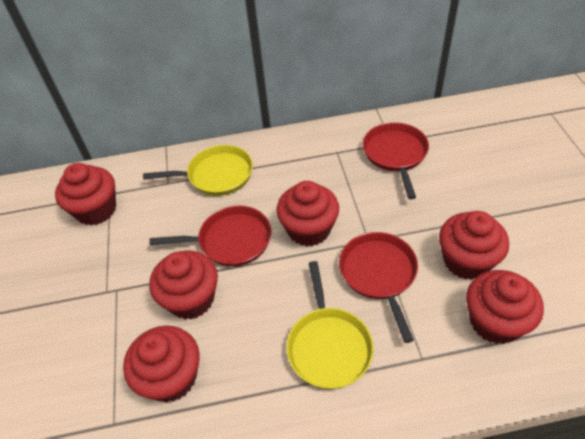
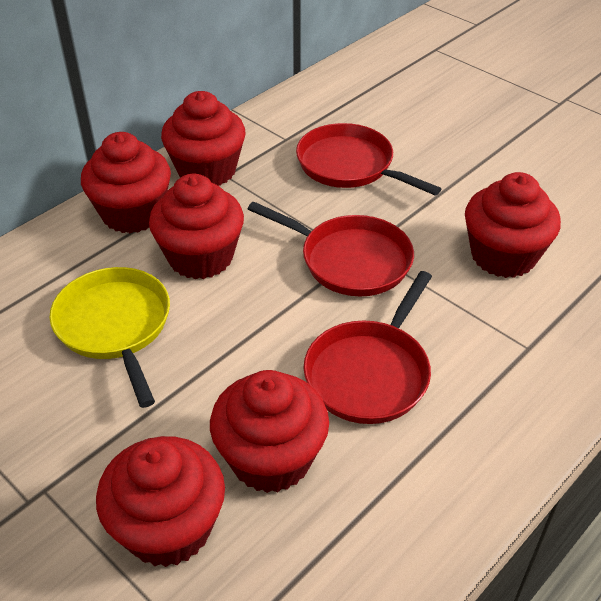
yellow pan: 2 -> 1

